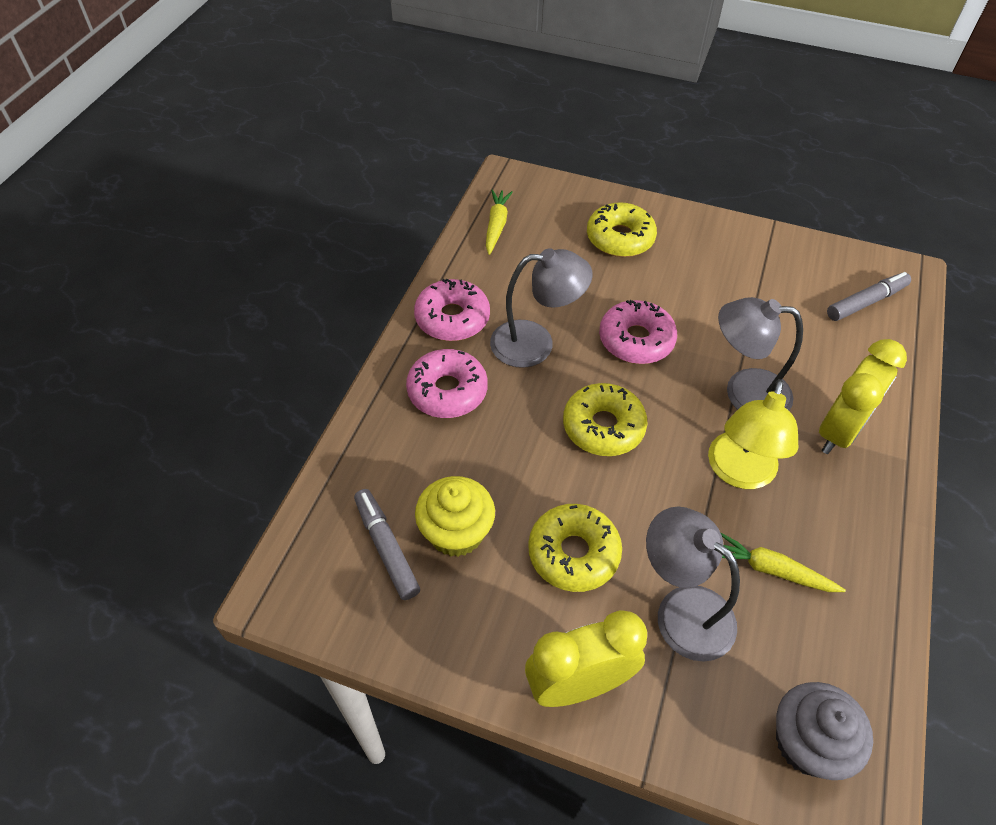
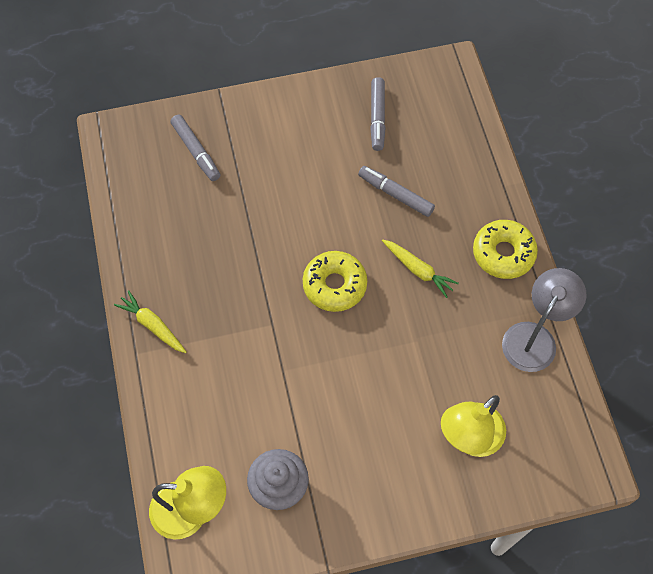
grey lamp: 3 -> 1
grey marker: 2 -> 3
pink donut: 3 -> 0
yellow clock: 2 -> 0
yellow cupcake: 1 -> 0
yellow donut: 3 -> 2
yellow lamp: 1 -> 2

